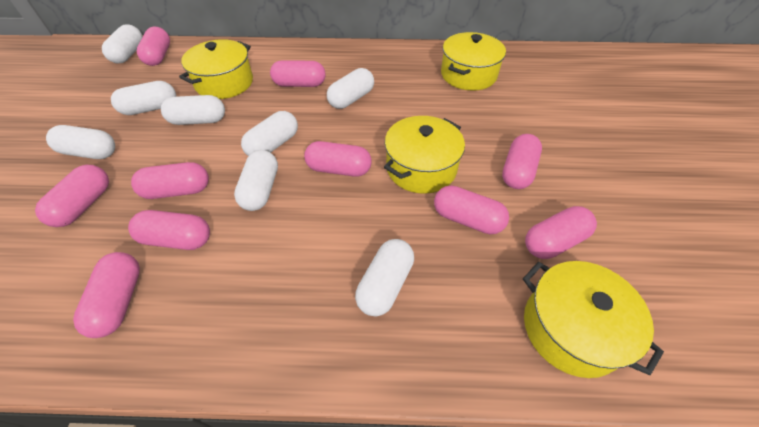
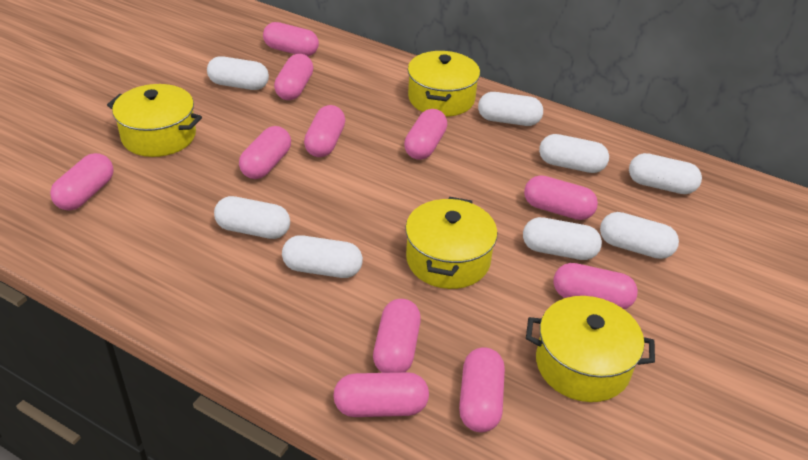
pink capsule: 10 -> 11

